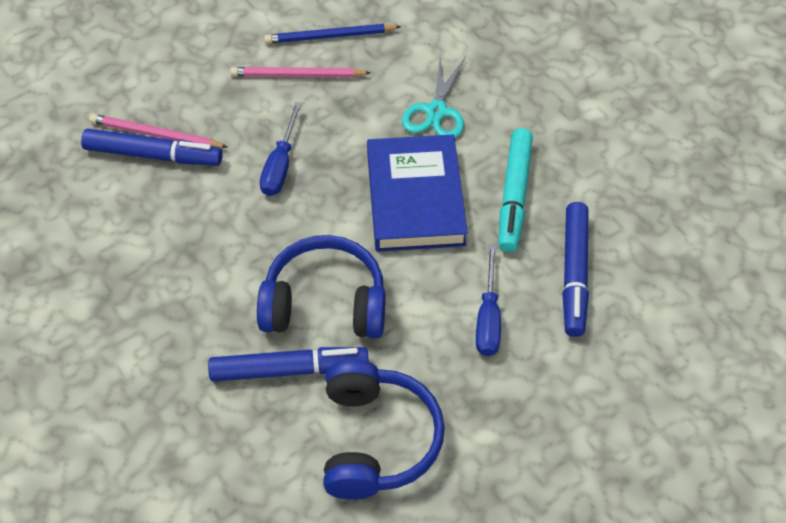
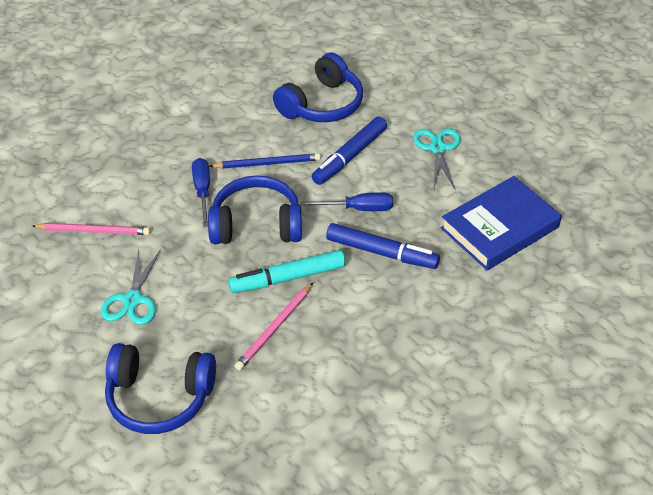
blue headphones: 2 -> 3
blue marker: 3 -> 2
turquoise scissors: 1 -> 2

